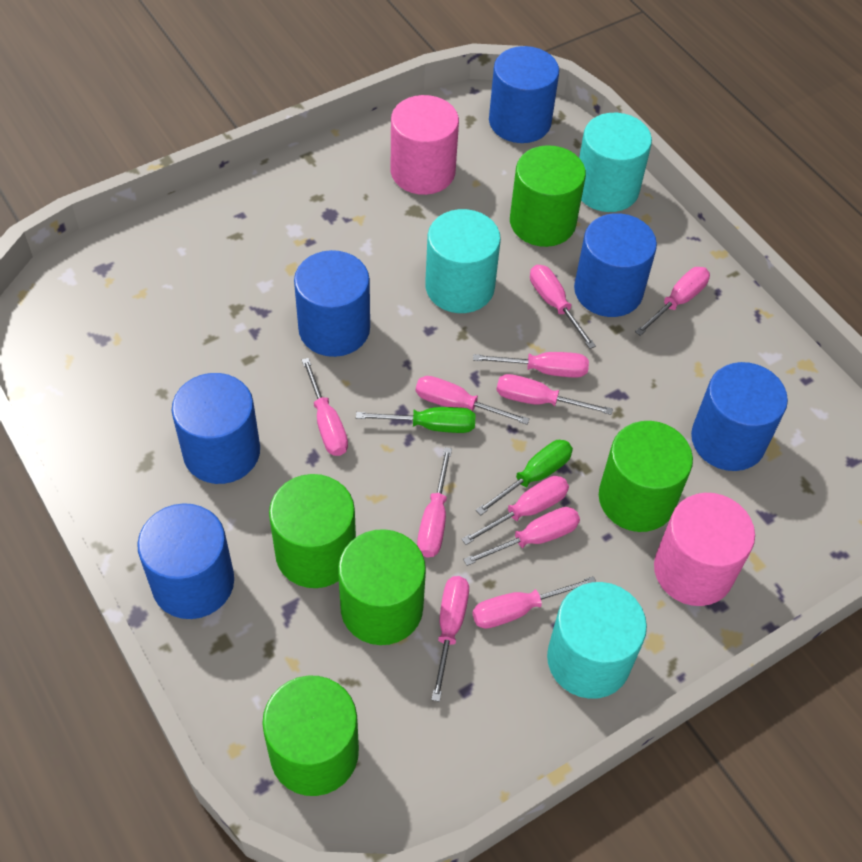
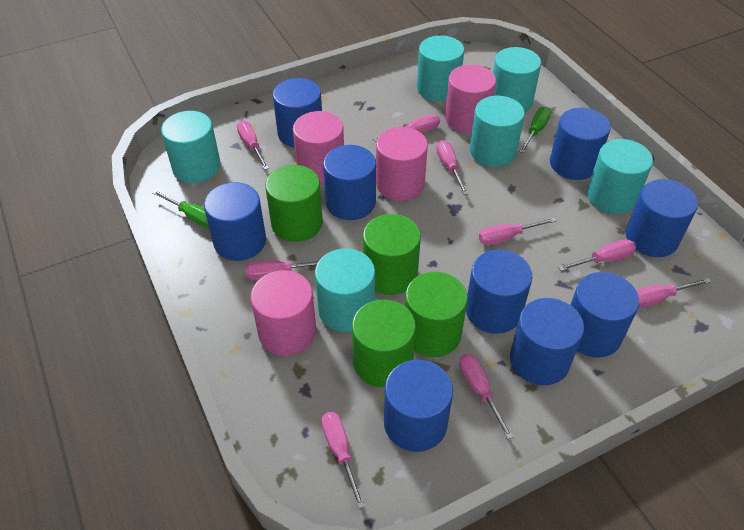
blue cylinder: 6 -> 9
green cylinder: 5 -> 4
pink cylinder: 2 -> 4
pink screwdriver: 11 -> 9
turquoise cylinder: 3 -> 6

